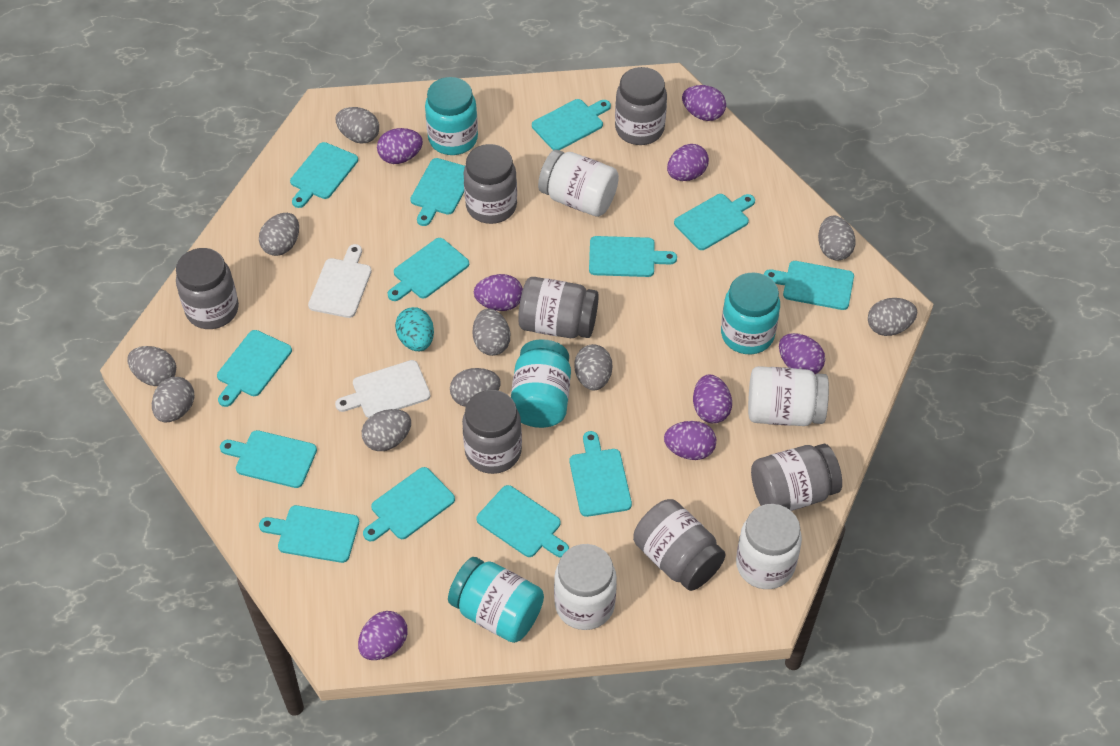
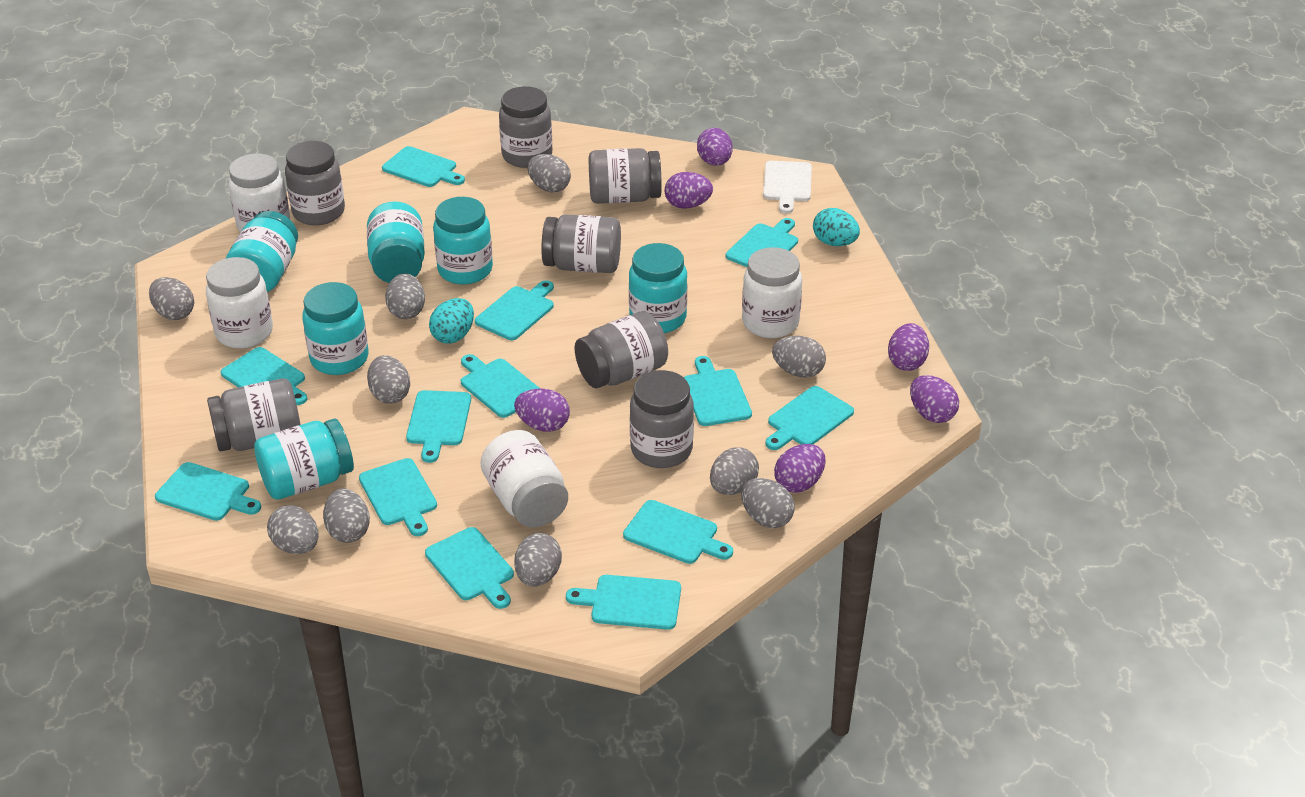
purple egg: 8 -> 6
turquoise egg: 1 -> 2
turquoise jar: 4 -> 6
white cutting board: 2 -> 1

